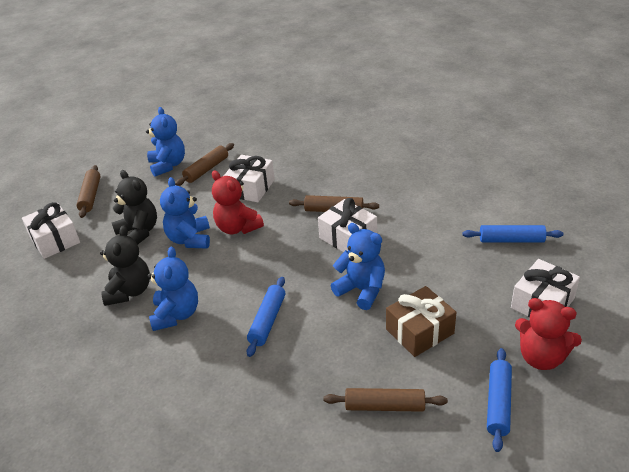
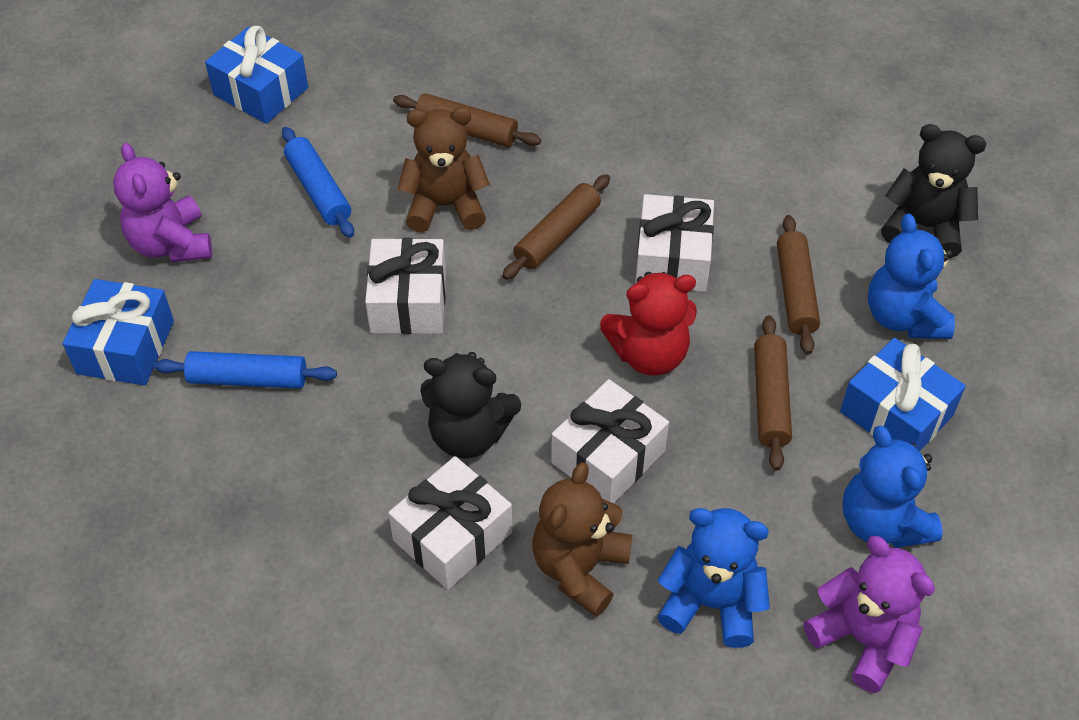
blue gift: 0 -> 3
blue rolling pin: 3 -> 2
blue teddy bear: 4 -> 3
brown gift: 1 -> 0
brown teddy bear: 0 -> 2
purple teddy bear: 0 -> 2
red teddy bear: 2 -> 1

